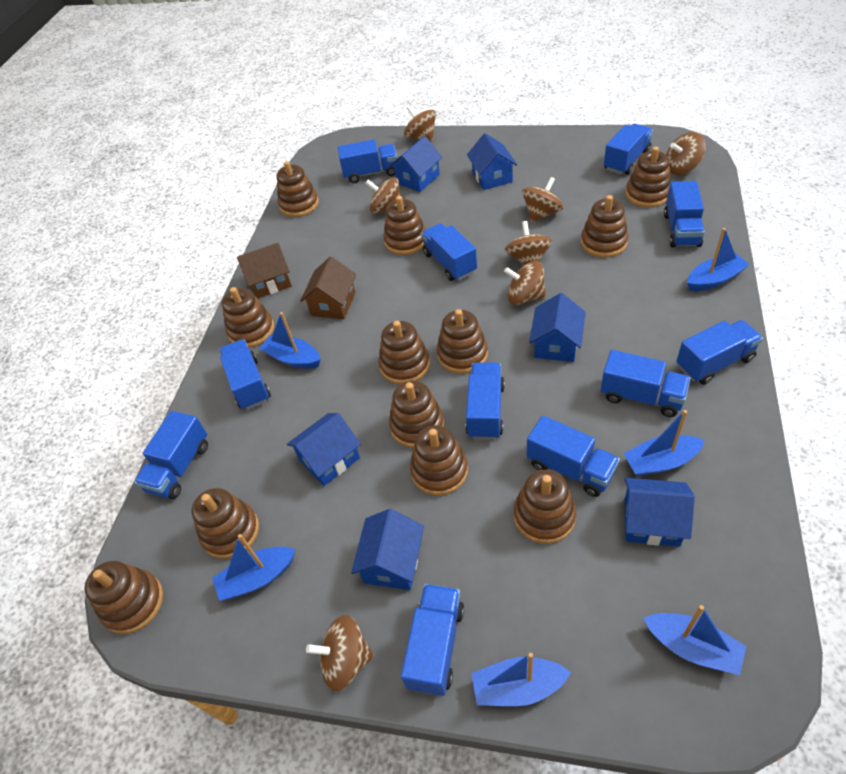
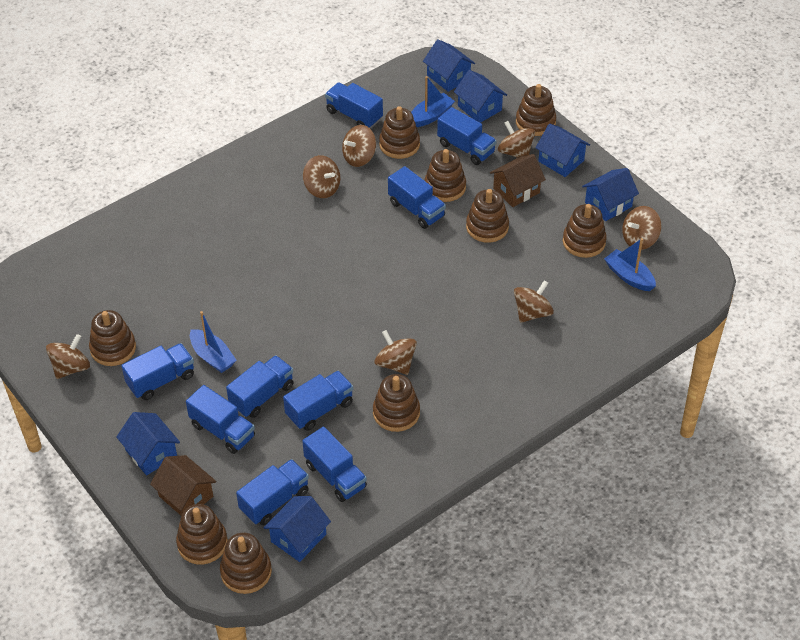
blue boat: 6 -> 3
blue truck: 11 -> 9
brown stacking toy: 12 -> 9

